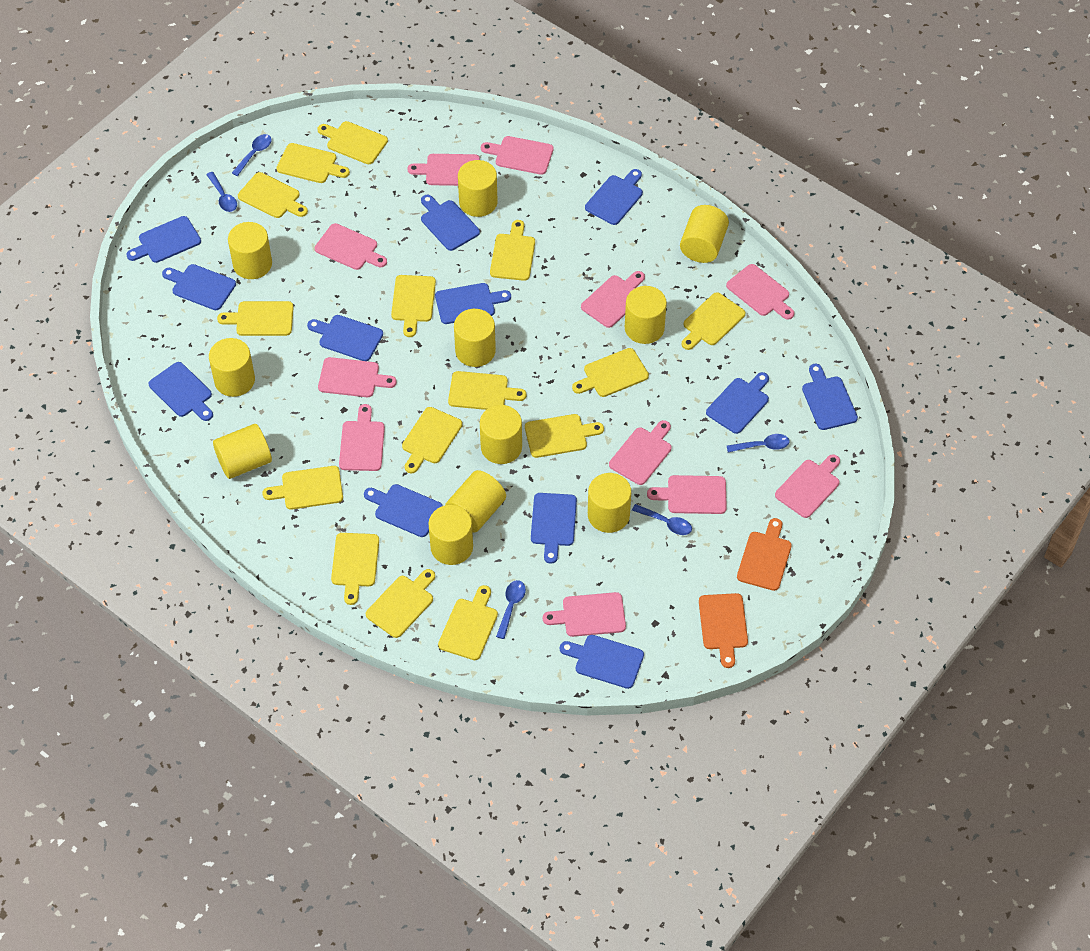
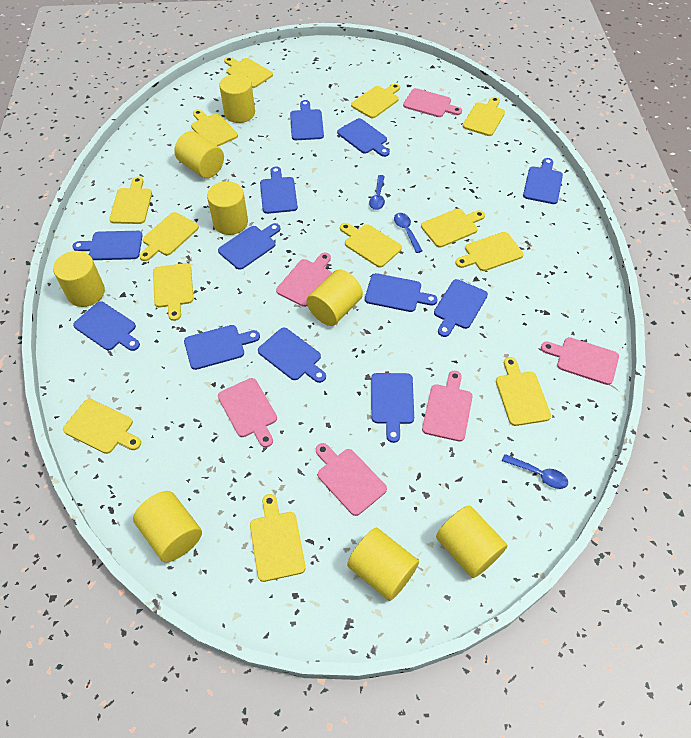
blue spoon: 5 -> 3
orange cutting board: 2 -> 0
pink cutting board: 11 -> 6
yellow cutting board: 15 -> 13
yellow cylinder: 11 -> 8

